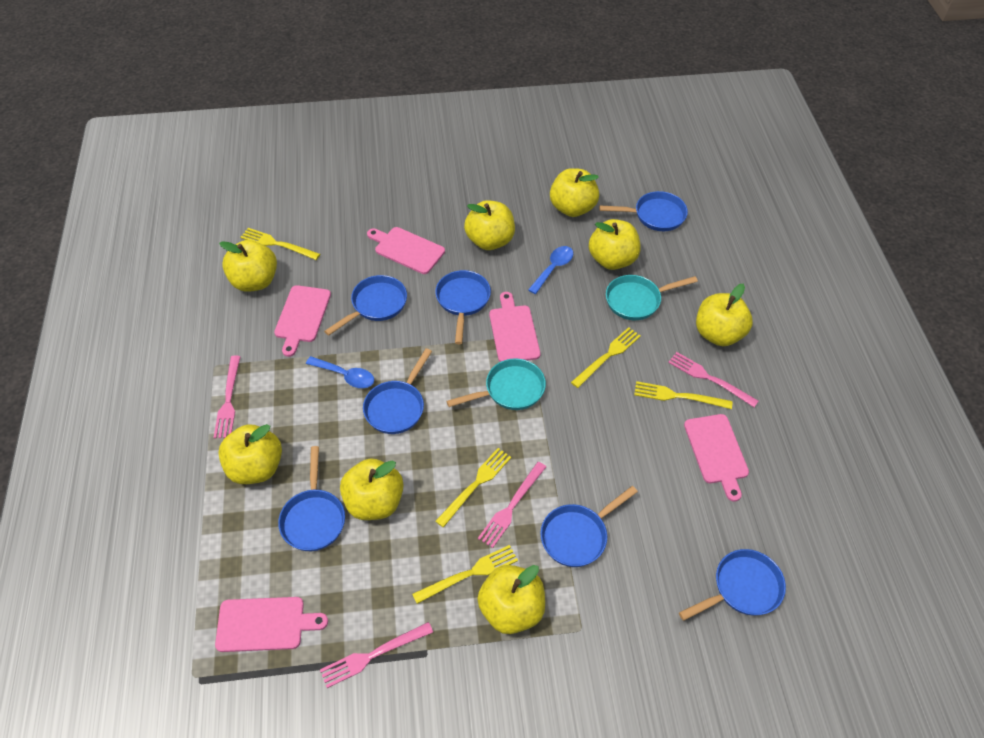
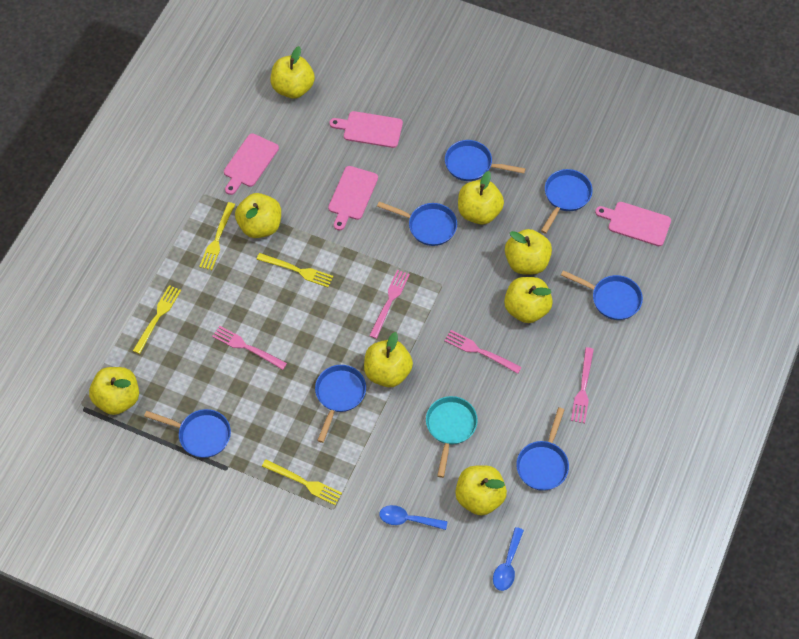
pink cutting board: 5 -> 4
turquoise pan: 2 -> 1
yellow fork: 5 -> 4

